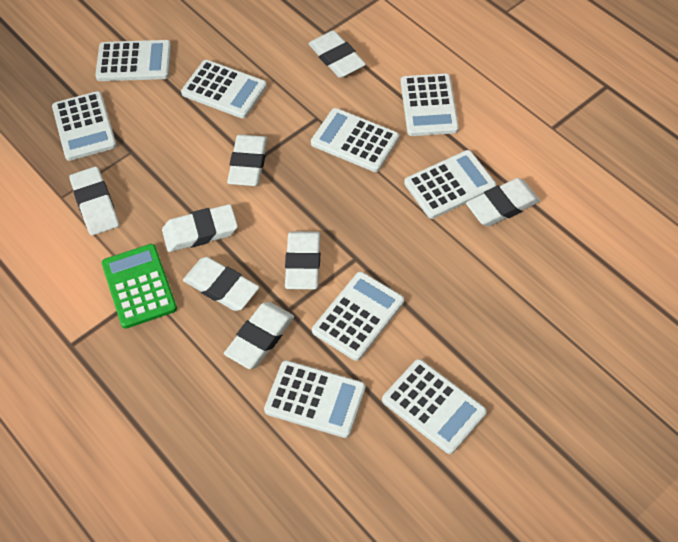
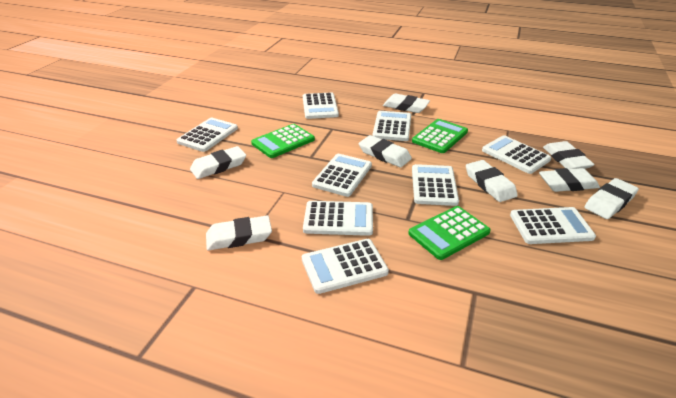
green calculator: 1 -> 3

